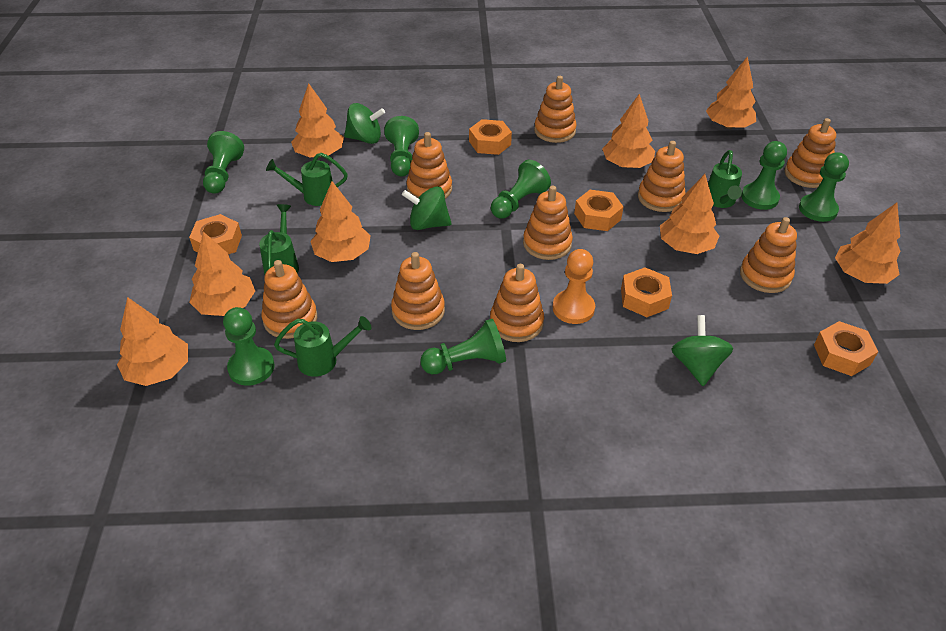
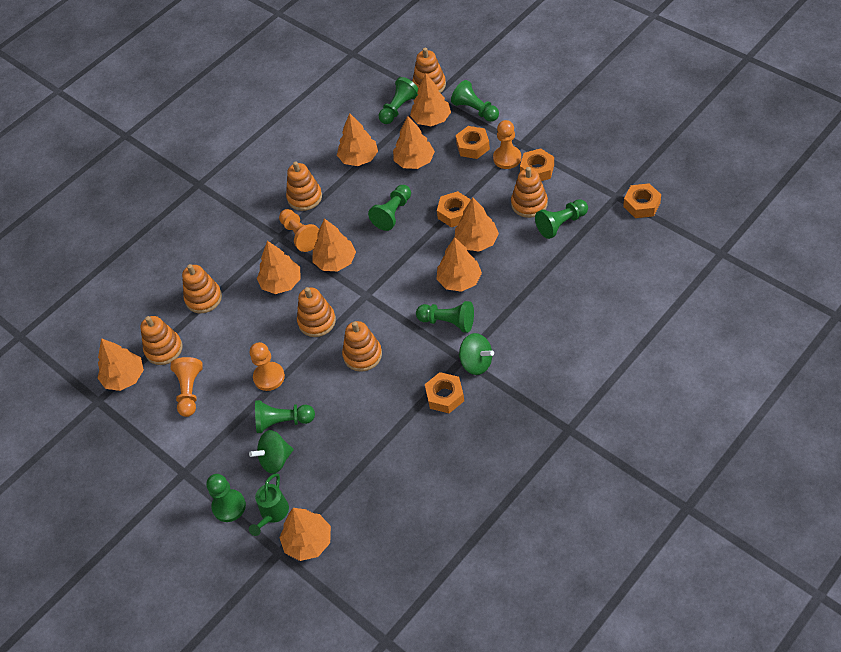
green spinning top: 3 -> 2
green watering can: 4 -> 1
orange pawn: 1 -> 4
orange stacking toy: 9 -> 7
orange tree: 8 -> 9

